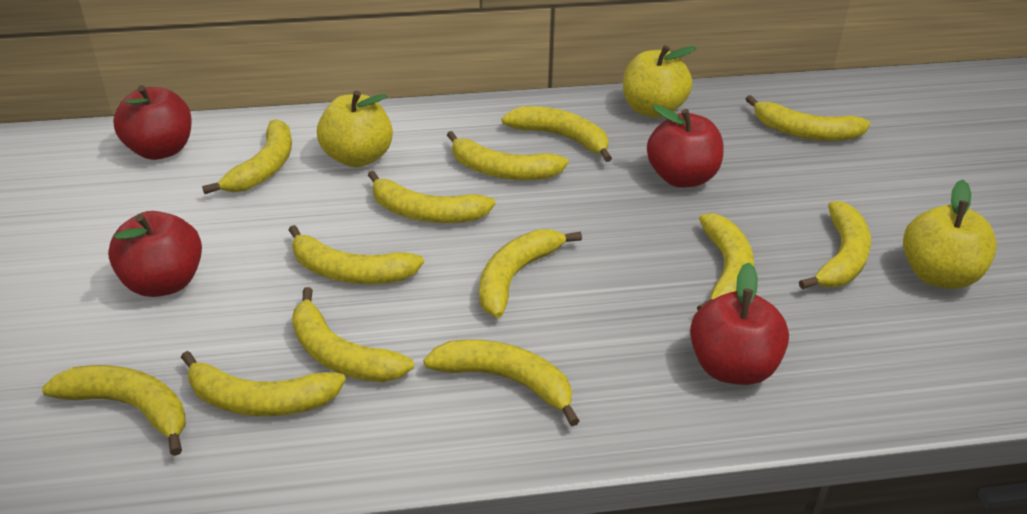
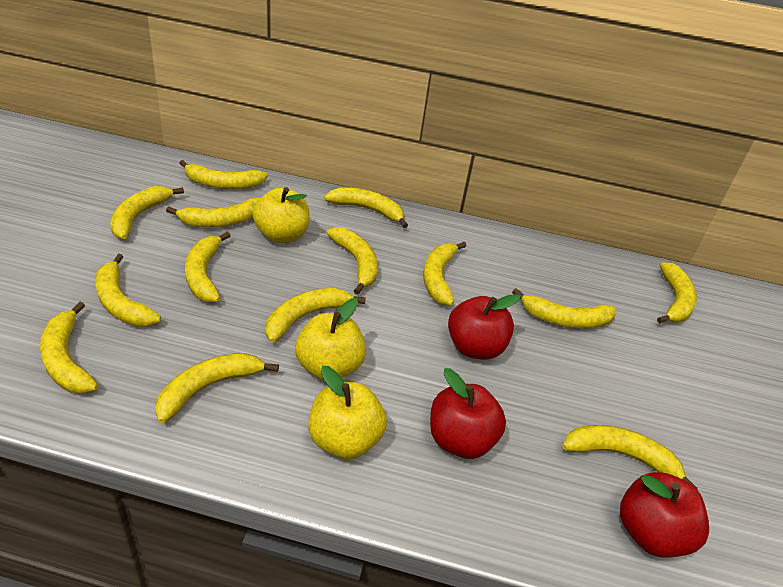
red apple: 4 -> 3
yellow banana: 13 -> 14

